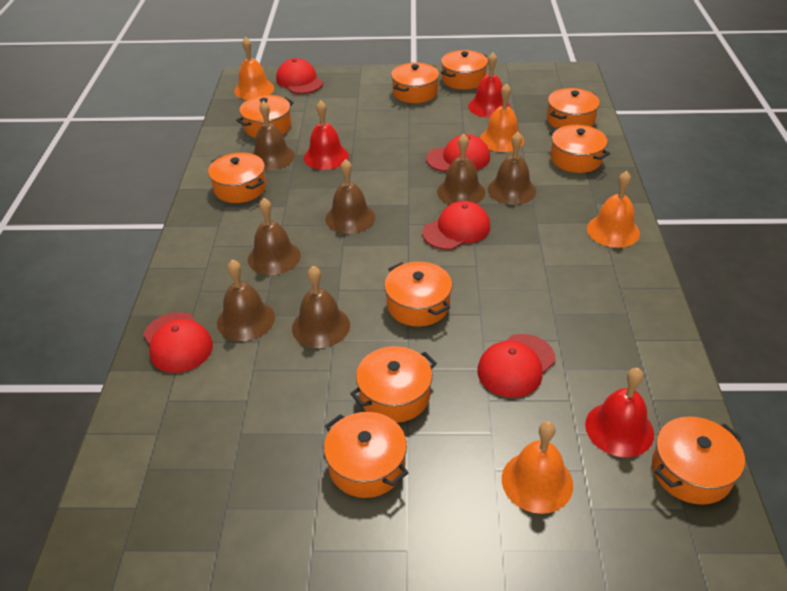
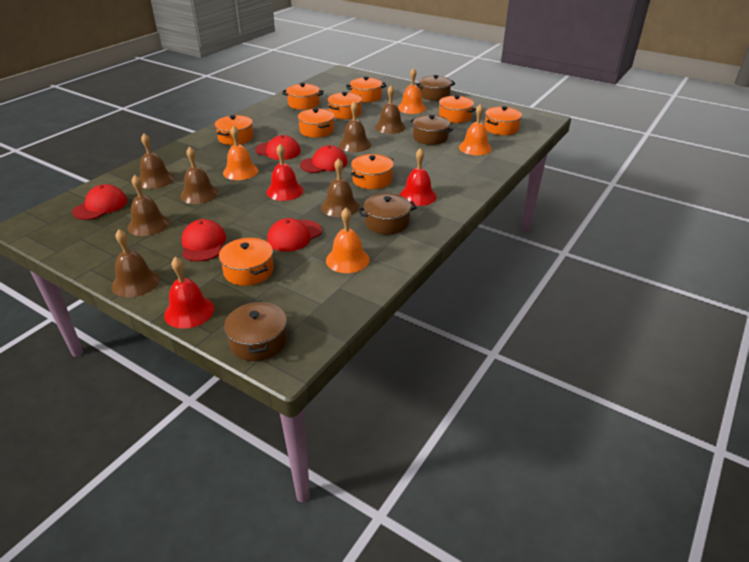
brown pot: 0 -> 4
orange pot: 10 -> 9

